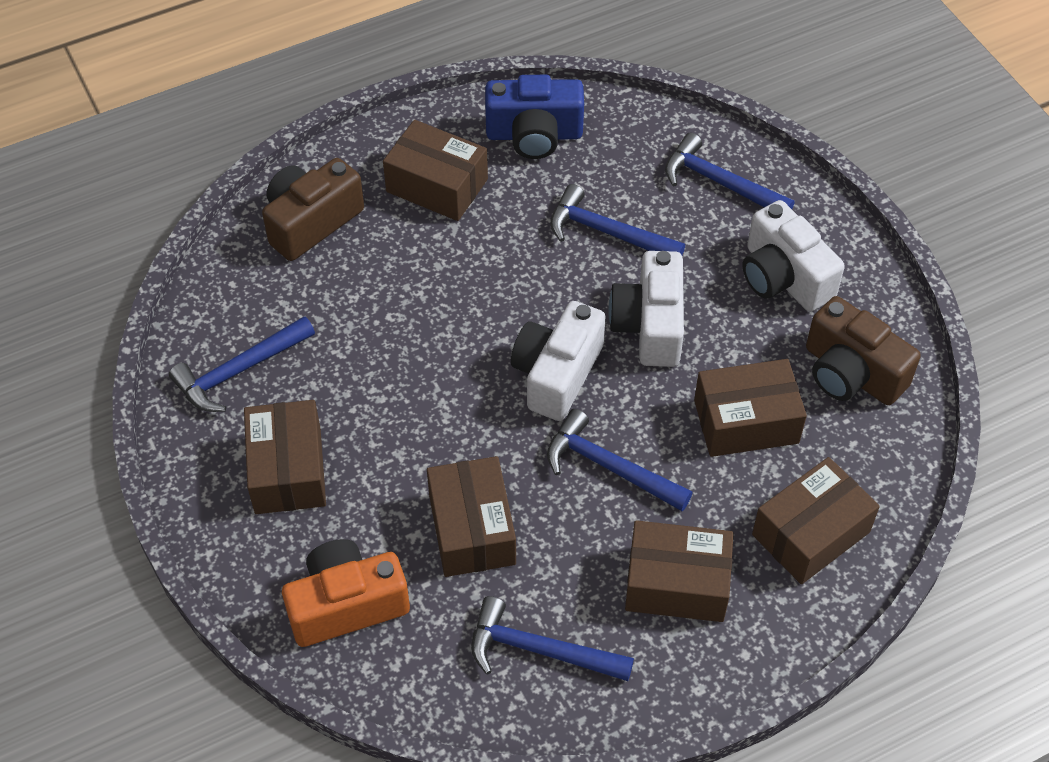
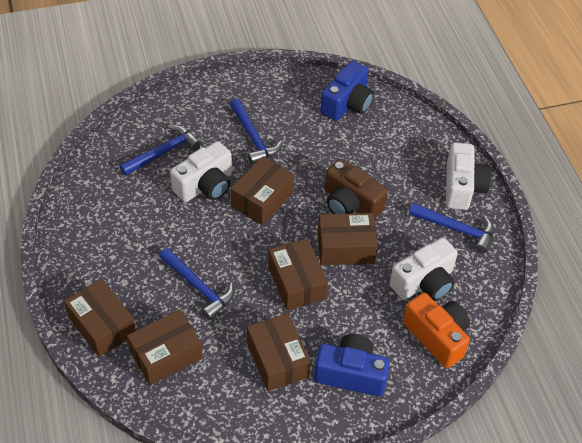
blue camera: 1 -> 2
blue hammer: 5 -> 4
brown camera: 2 -> 1

